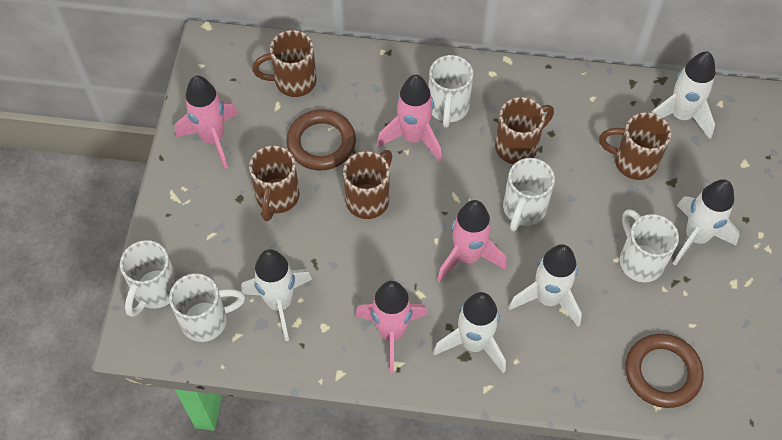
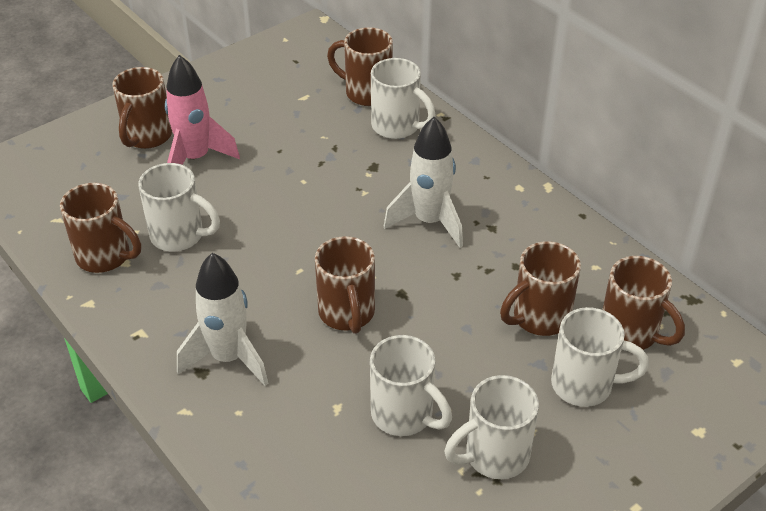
brown mug: 5 -> 6
brown ring: 2 -> 0
pink rocket: 4 -> 1
white rocket: 5 -> 2

